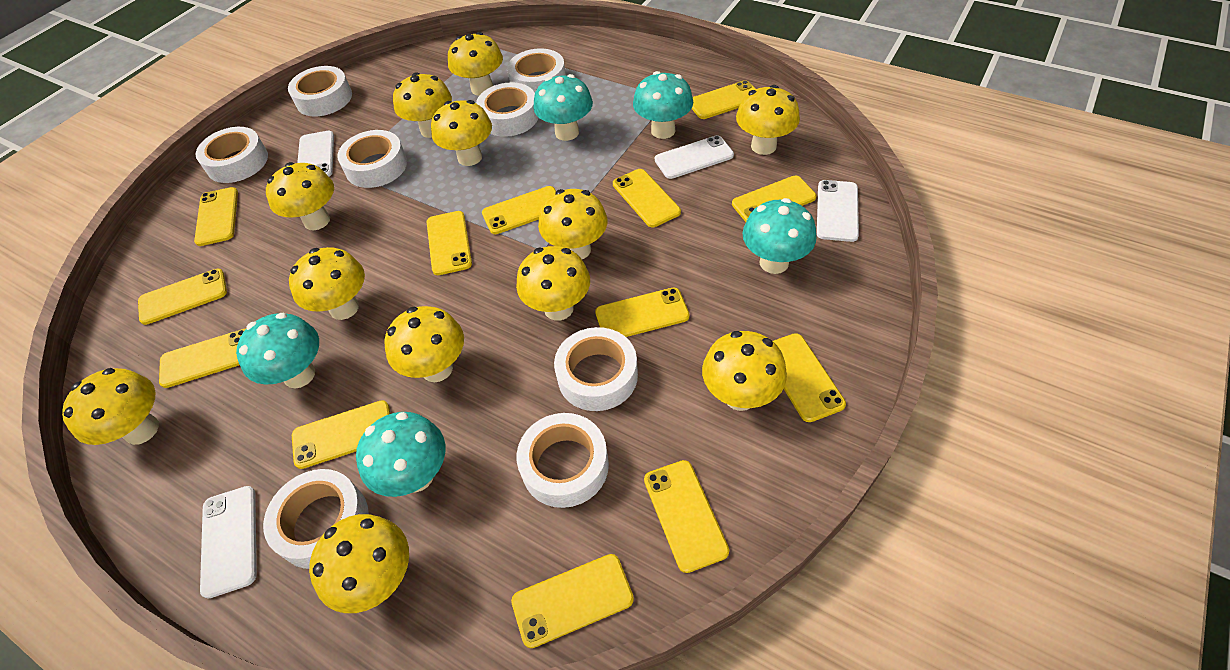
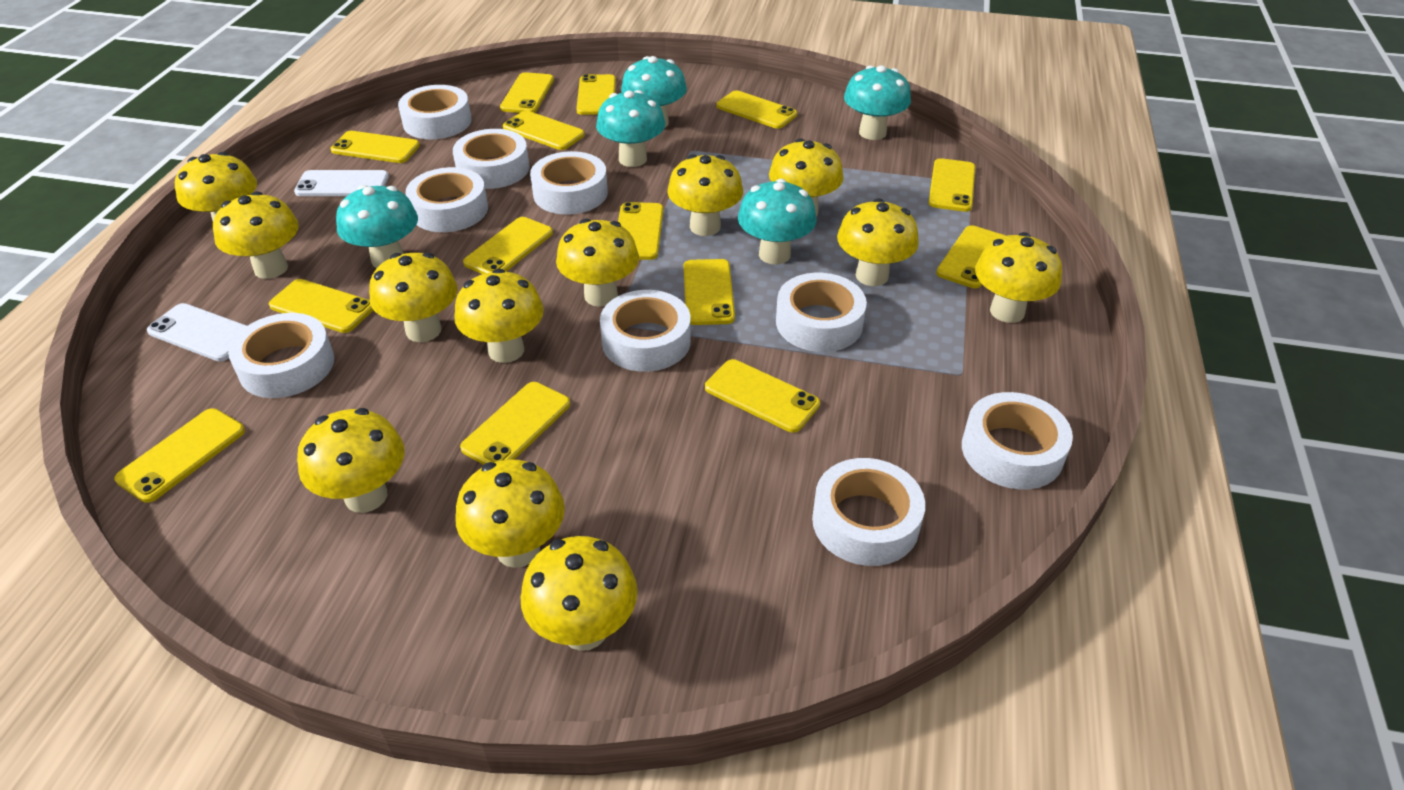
white phone: 4 -> 2
white tape: 8 -> 9
yellow phone: 13 -> 14

